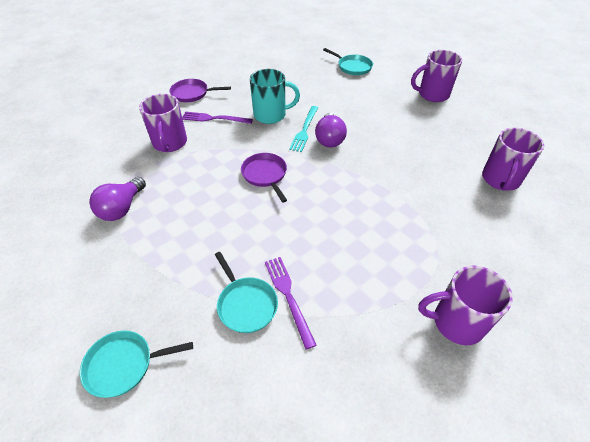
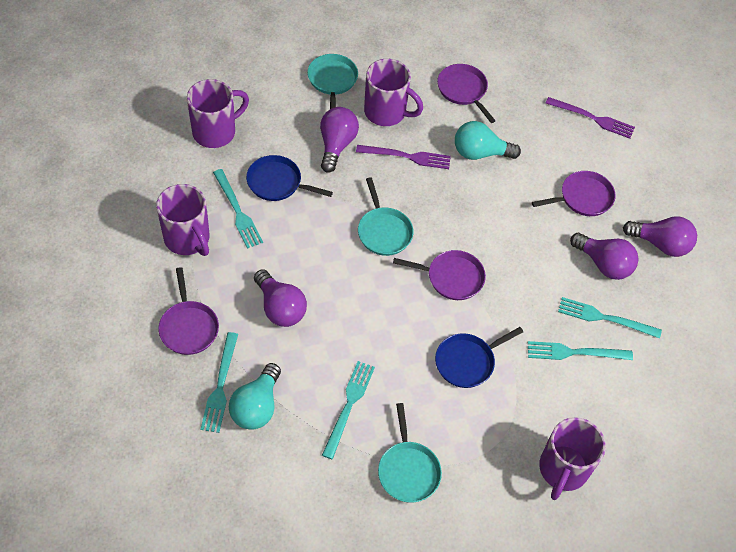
blue pan: 0 -> 2
purple light bulb: 2 -> 4
purple pan: 2 -> 4
turquoise fork: 1 -> 5
turquoise light bulb: 0 -> 2
turquoise mug: 1 -> 0

